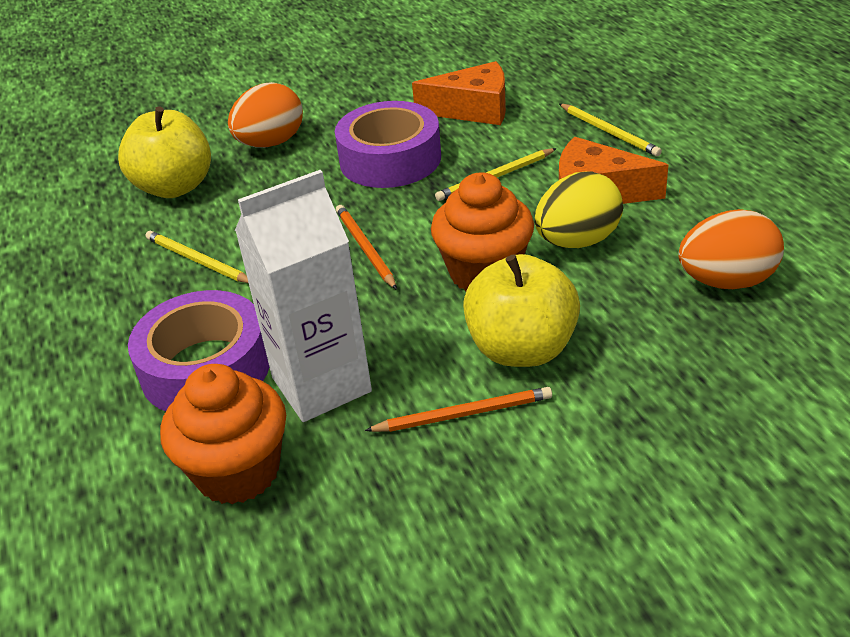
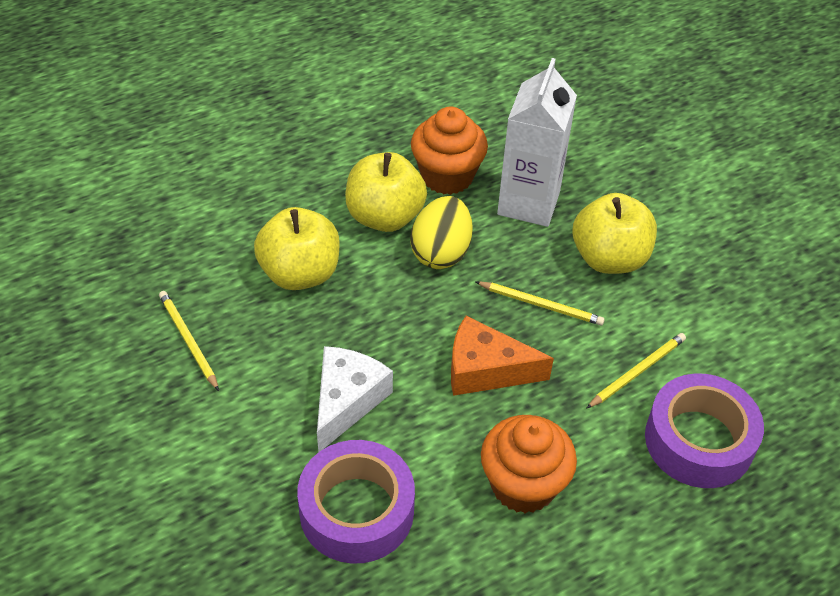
orange cheese: 2 -> 1
orange egg: 2 -> 0
orange pencil: 2 -> 0
white cheese: 0 -> 1
yellow apple: 2 -> 3

